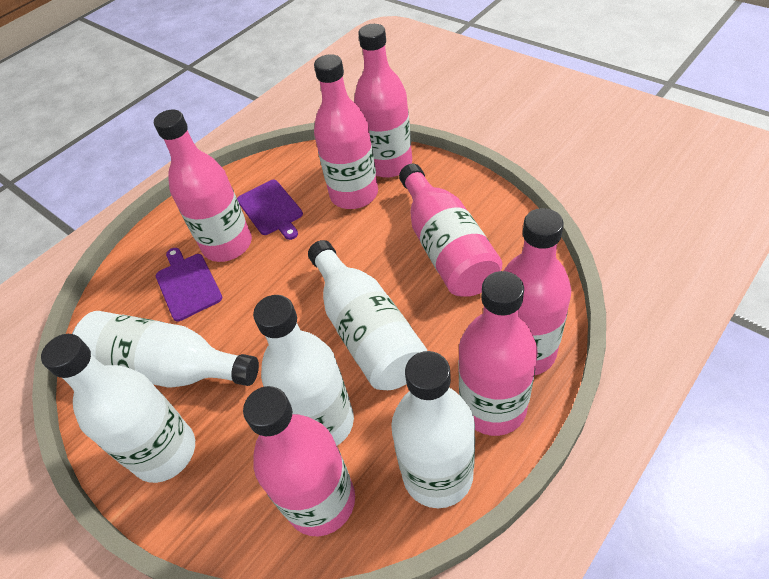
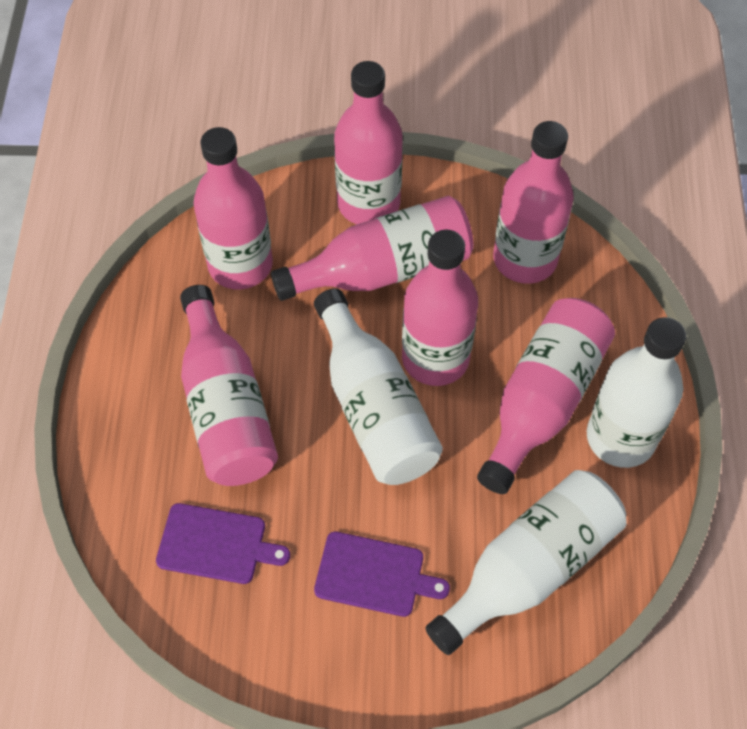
white bottle: 5 -> 3

